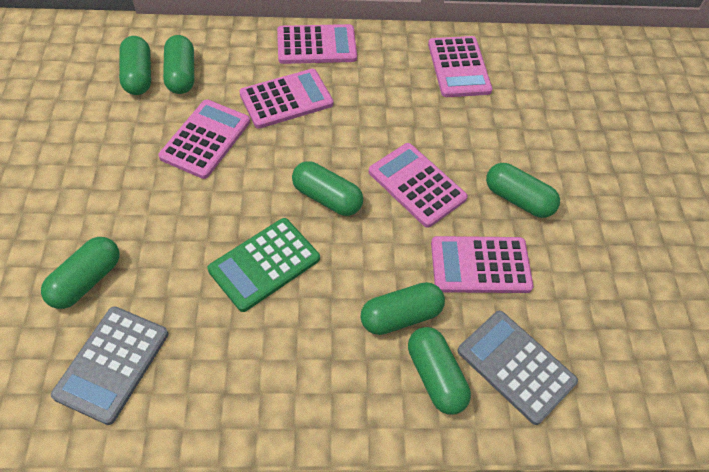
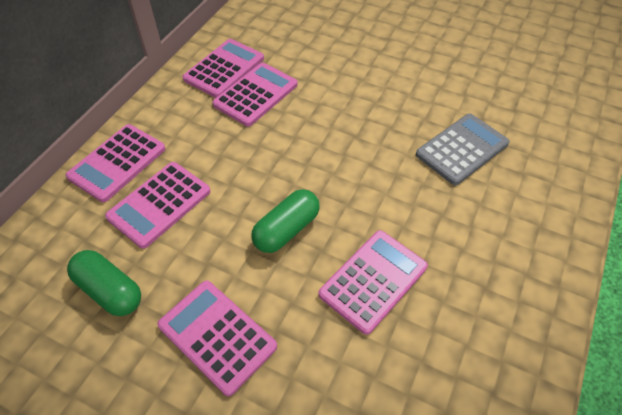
green calculator: 1 -> 0
green capsule: 7 -> 2
grey calculator: 2 -> 1

